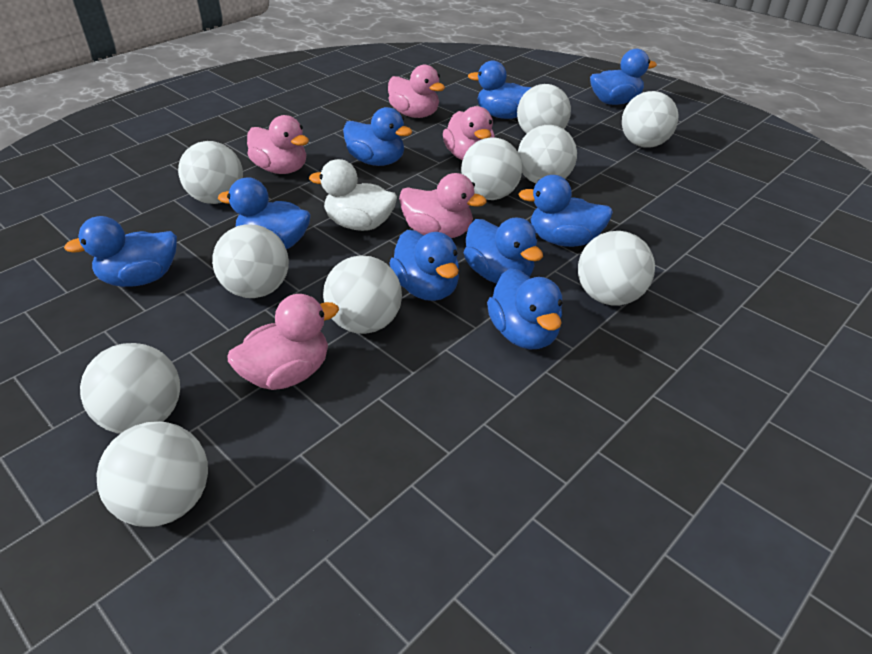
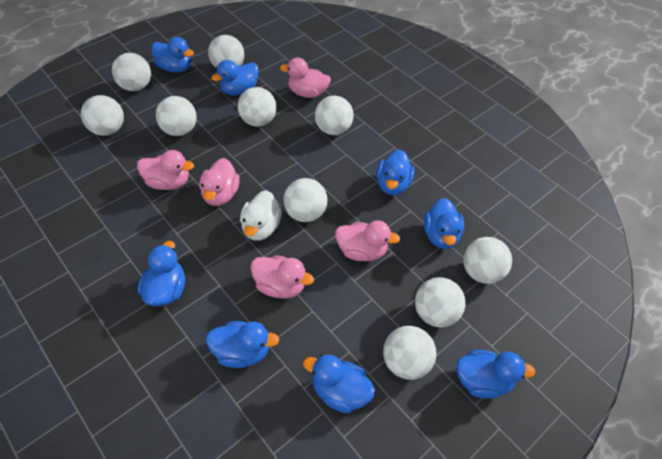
blue duck: 9 -> 8

